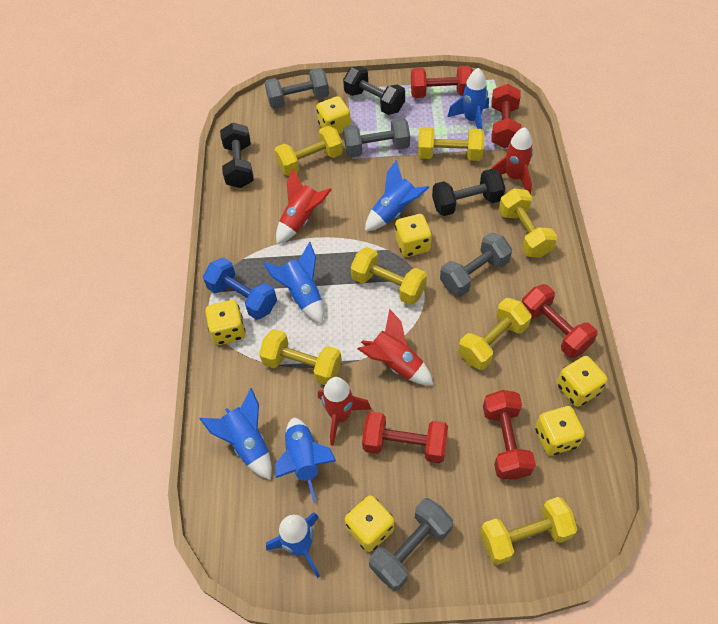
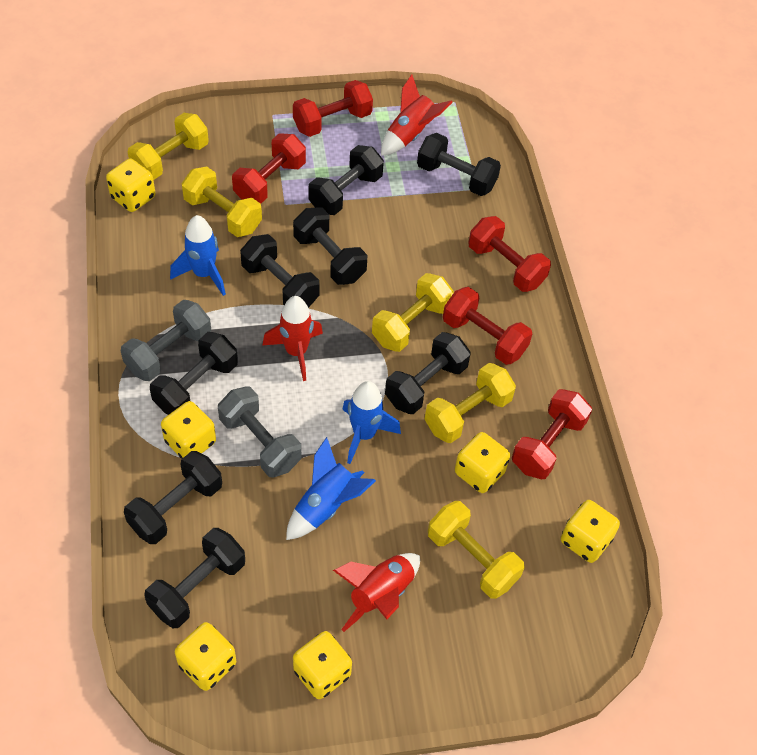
black dumbbell: 3 -> 8
blue dumbbell: 1 -> 0
blue rocket: 6 -> 3
grey dumbbell: 4 -> 2
red rocket: 4 -> 3
yellow dumbbell: 7 -> 5

